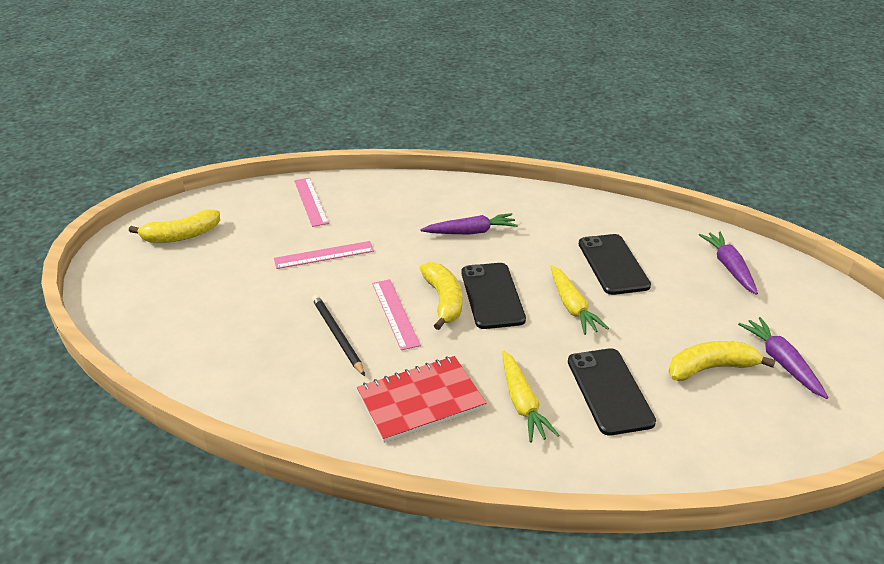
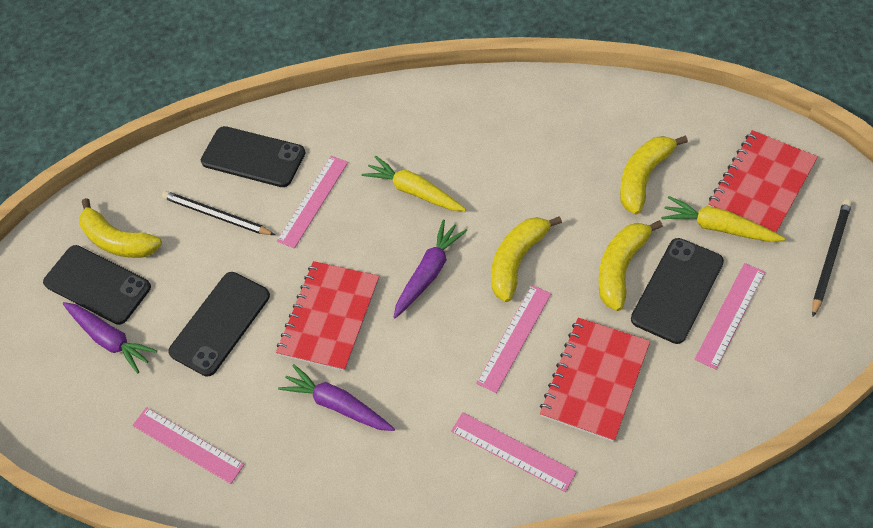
black pencil: 1 -> 2
black phone: 3 -> 4
pink ruler: 3 -> 5
red notebook: 1 -> 3
yellow banana: 3 -> 4

